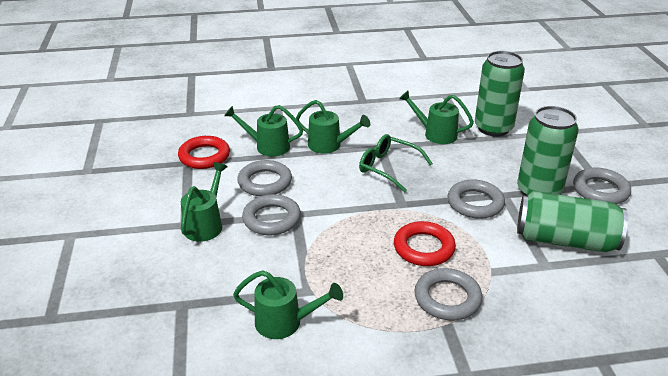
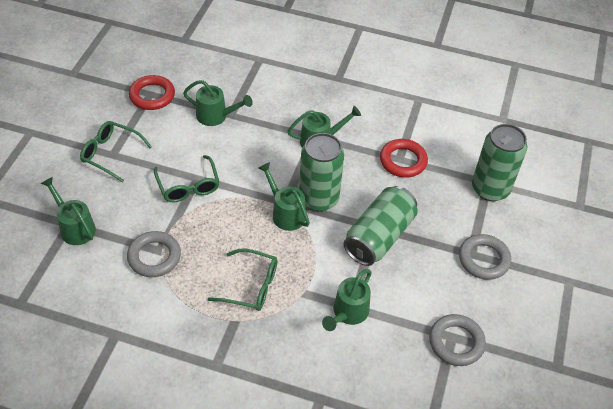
green glasses: 1 -> 3
grey ring: 5 -> 3

